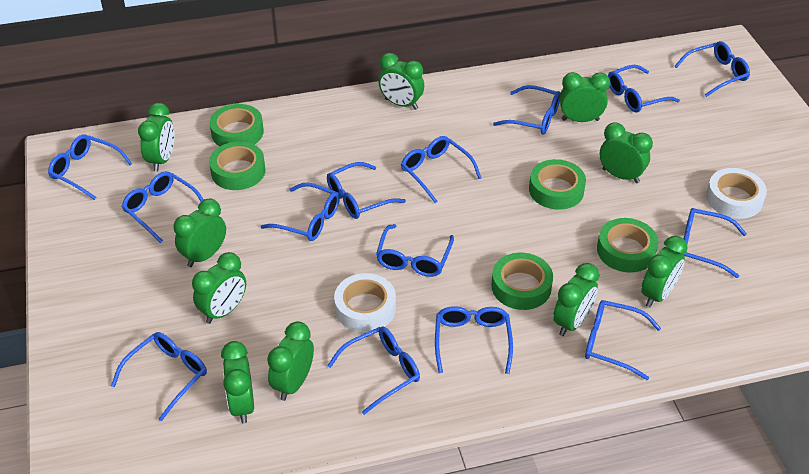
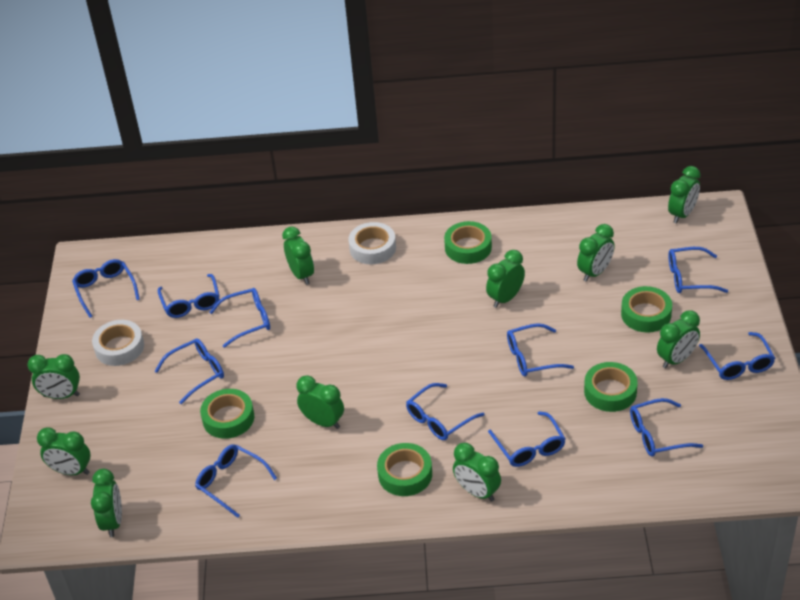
blue glasses: 14 -> 11

